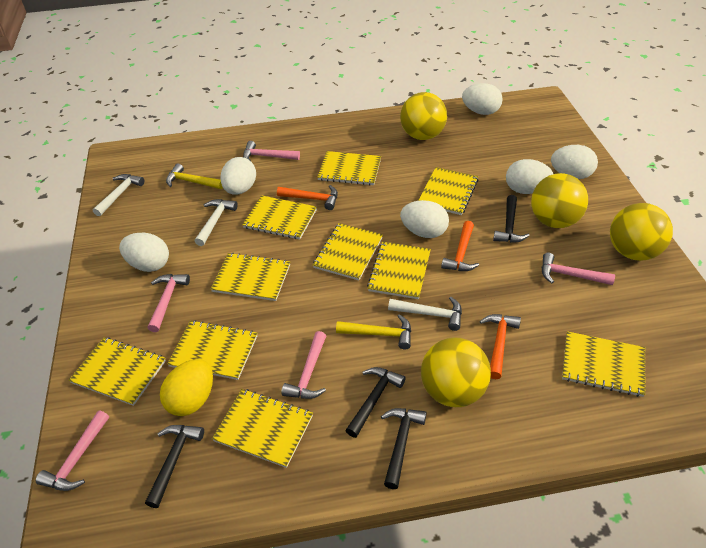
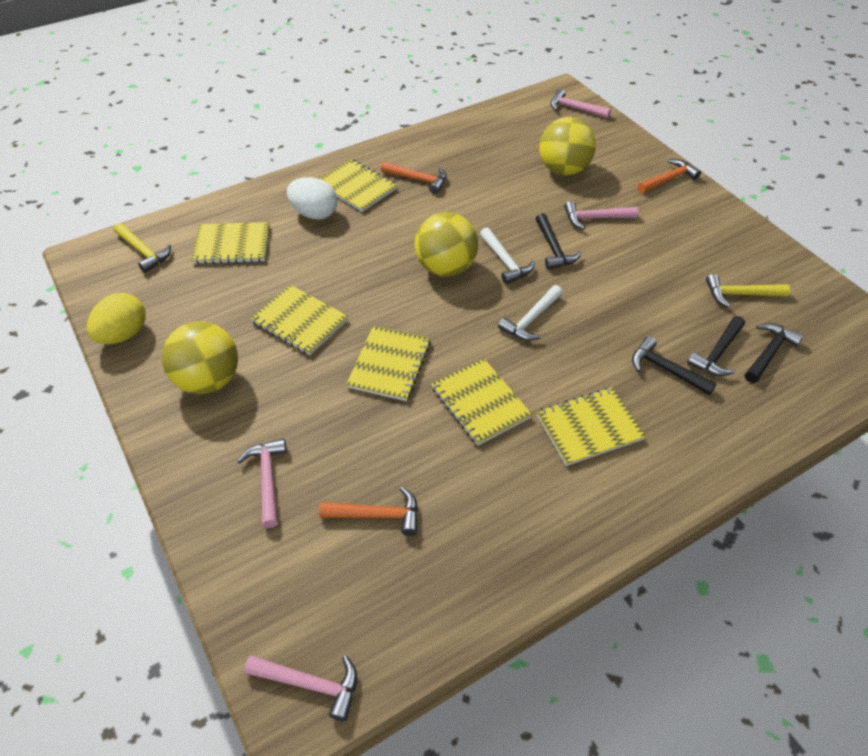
pink hammer: 5 -> 4
white egg: 6 -> 1
white hammer: 3 -> 2
yellow ball: 4 -> 3
yellow notebook: 10 -> 6

